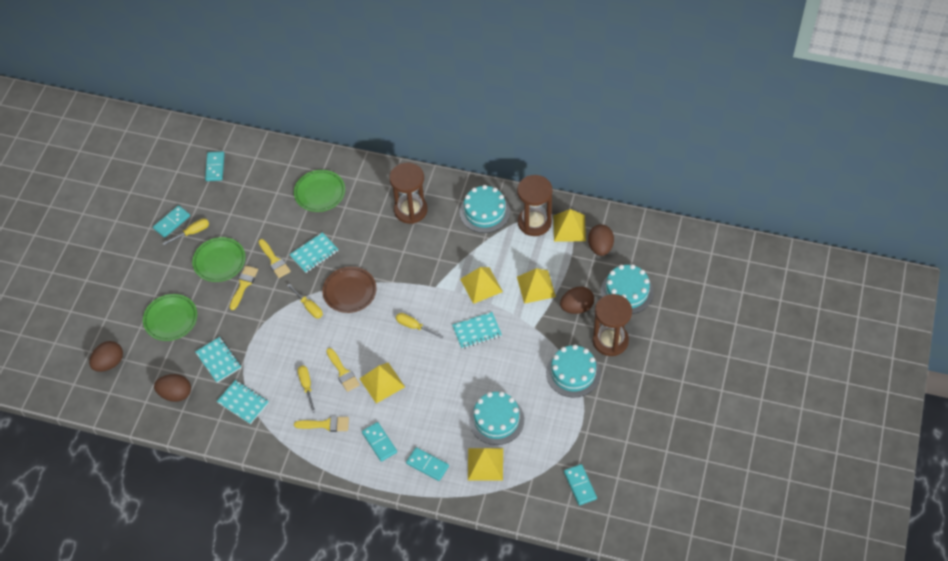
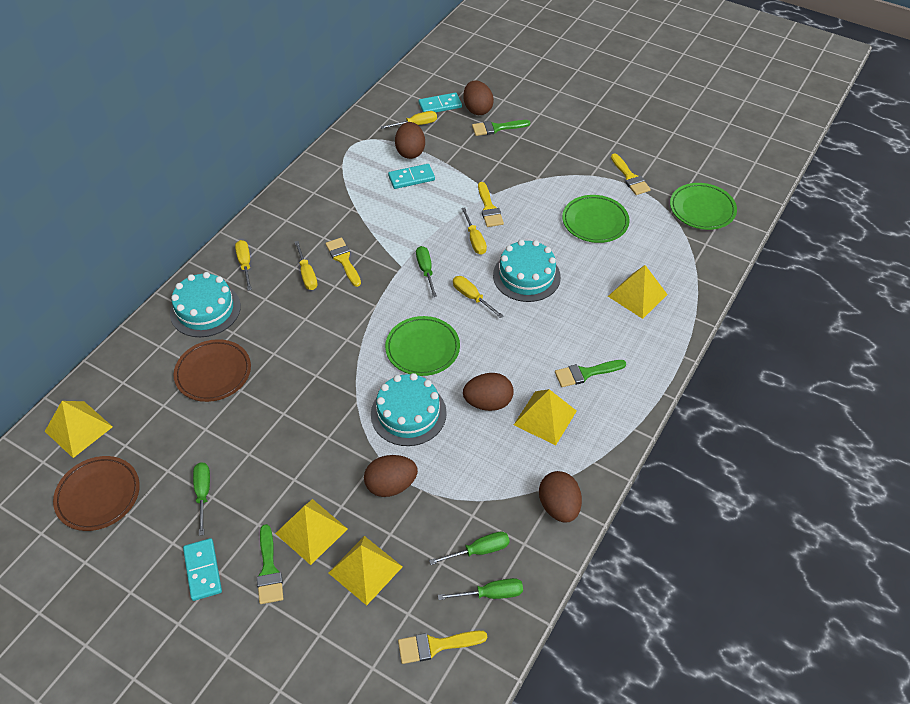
brown egg: 4 -> 5
brown hourglass: 3 -> 0
brown plate: 1 -> 2
green brush: 0 -> 3
green screwdriver: 0 -> 4
turquoise cake: 4 -> 3
turquoise domino: 5 -> 3
turquoise notebook: 4 -> 0
yellow screwdriver: 4 -> 5

